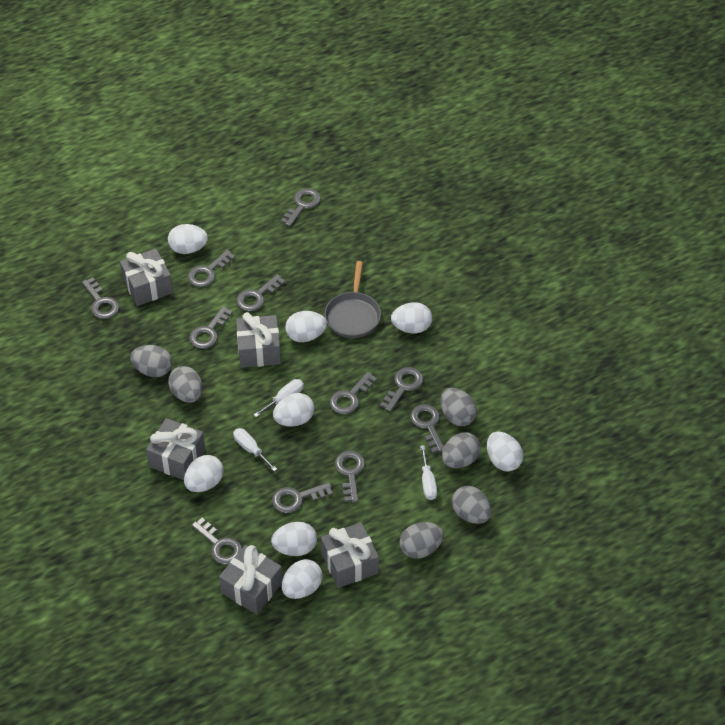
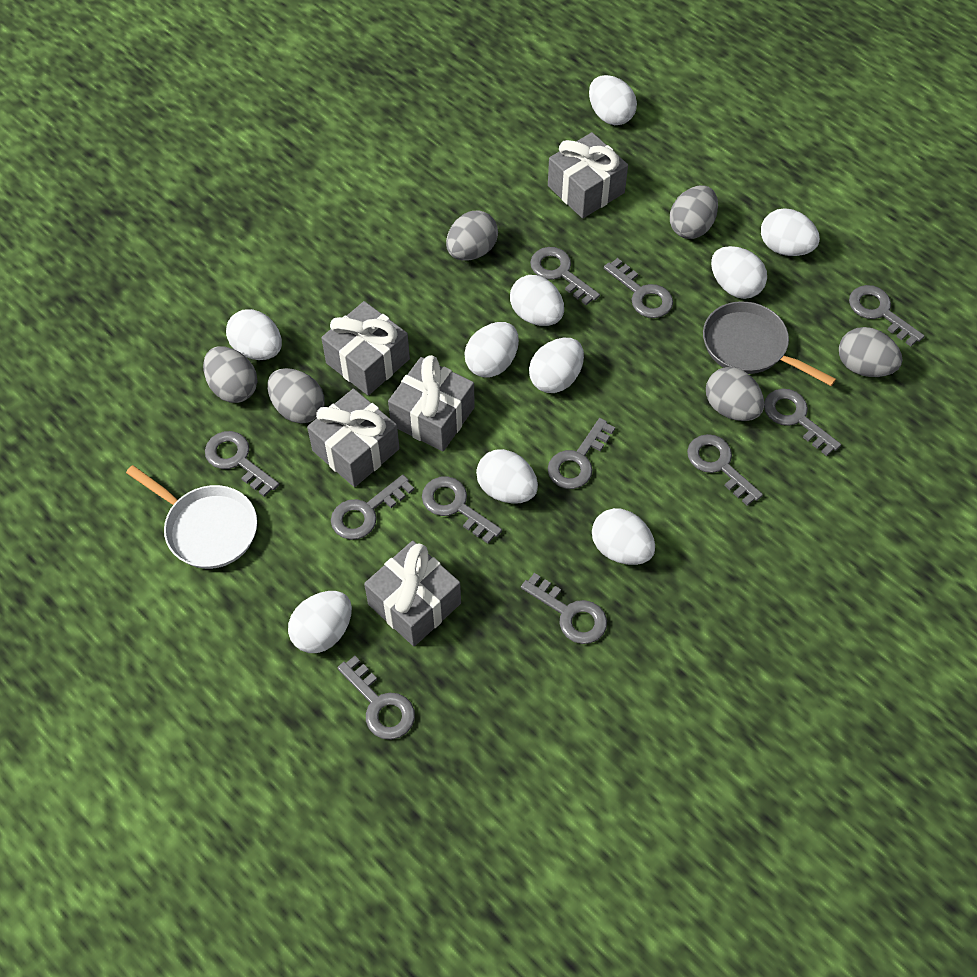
white egg: 8 -> 10
white pan: 0 -> 1
white screwdriver: 3 -> 0

